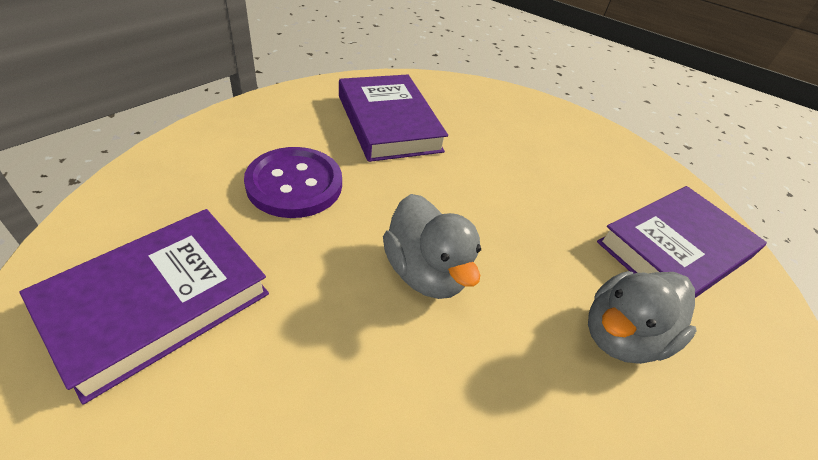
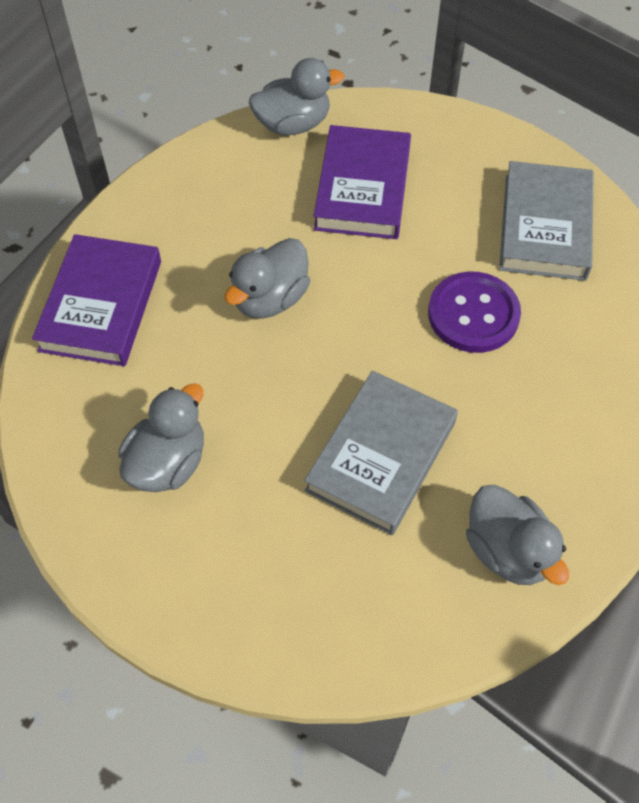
grey book: 0 -> 2
grey duck: 2 -> 4
purple book: 3 -> 2

